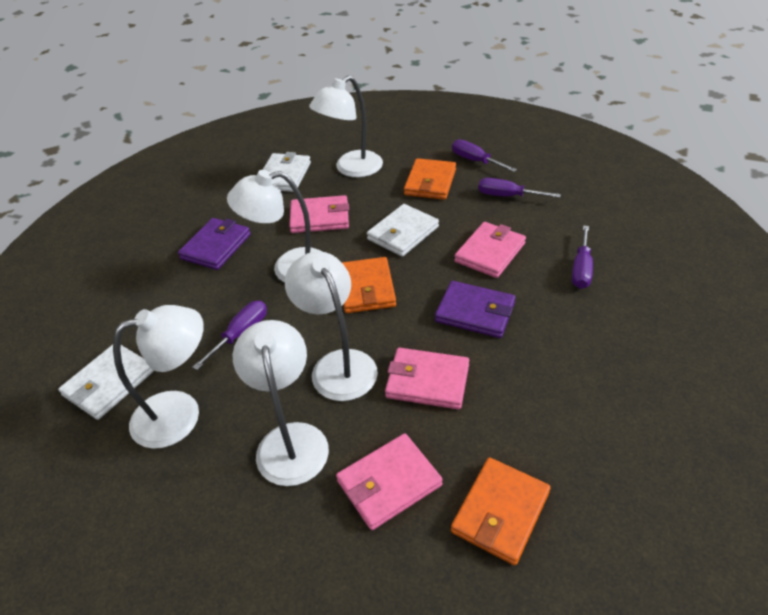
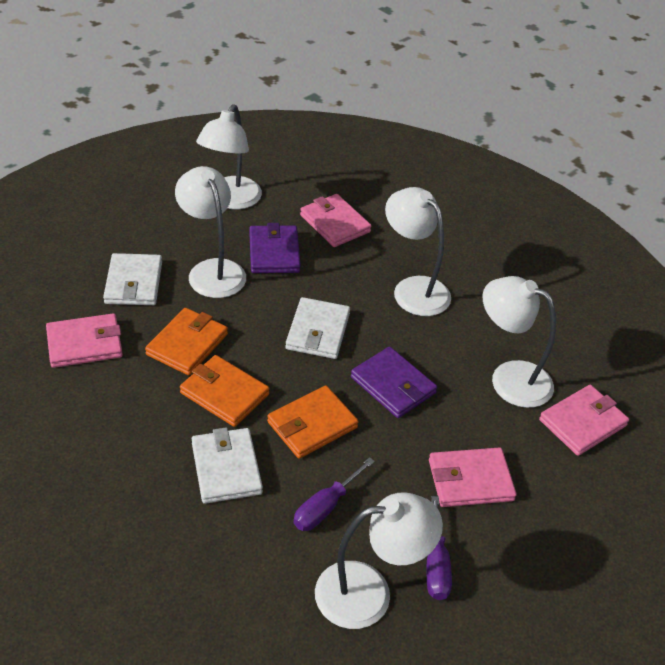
purple screwdriver: 4 -> 2

